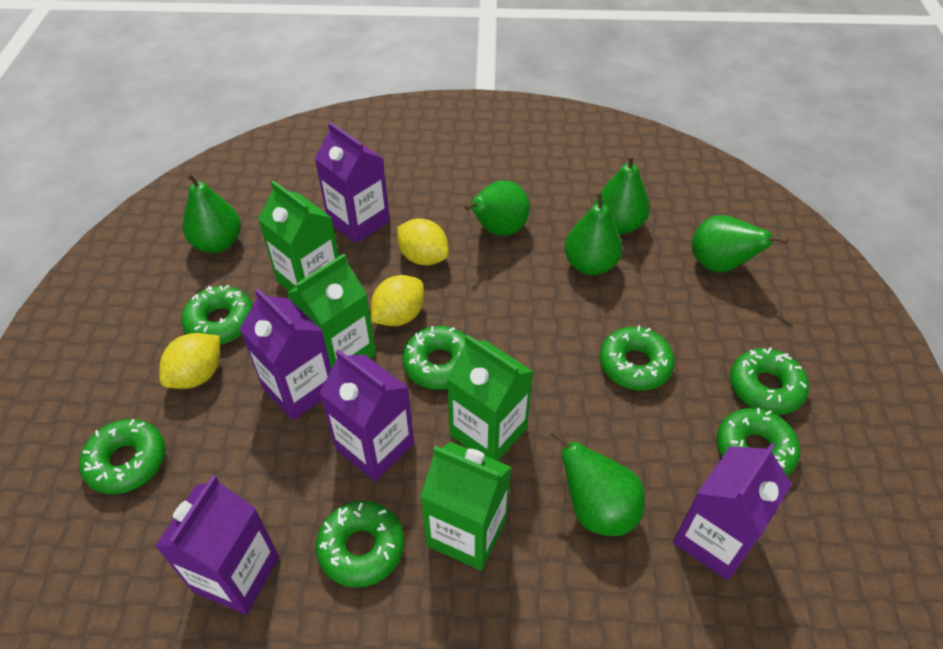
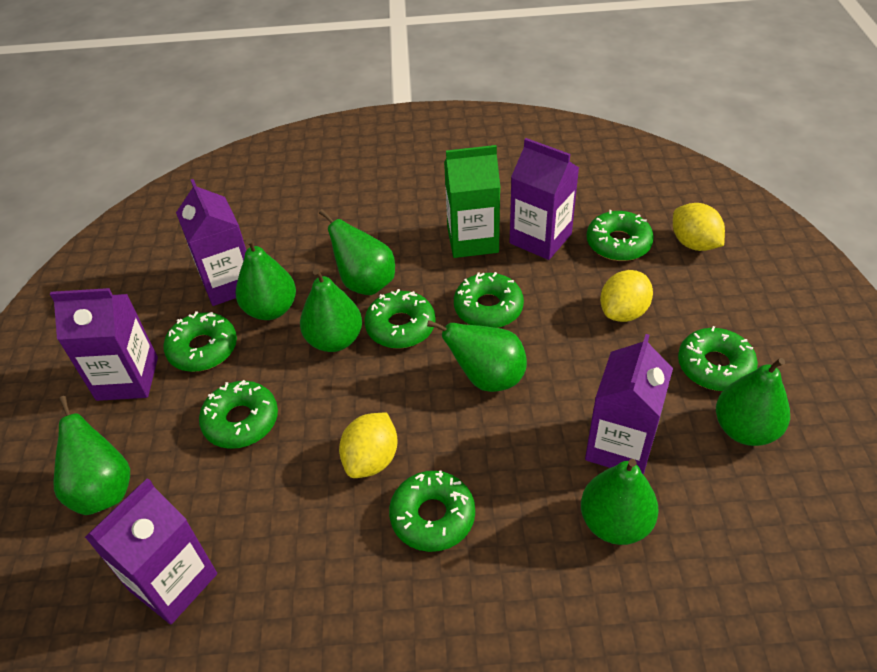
green carton: 4 -> 1
green pear: 6 -> 7

